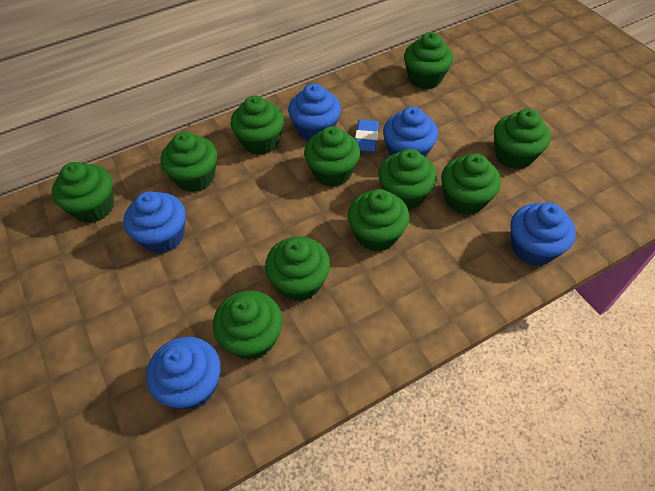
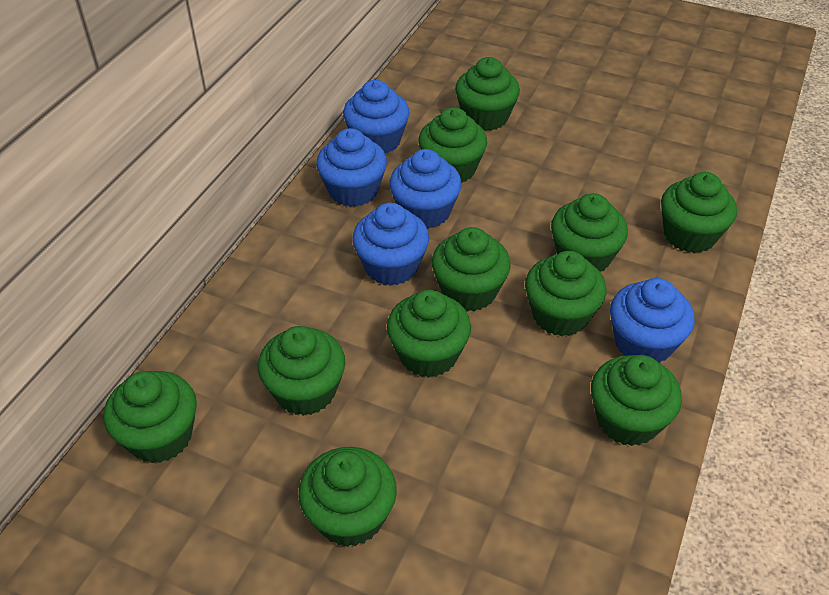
blue eraser: 1 -> 0

